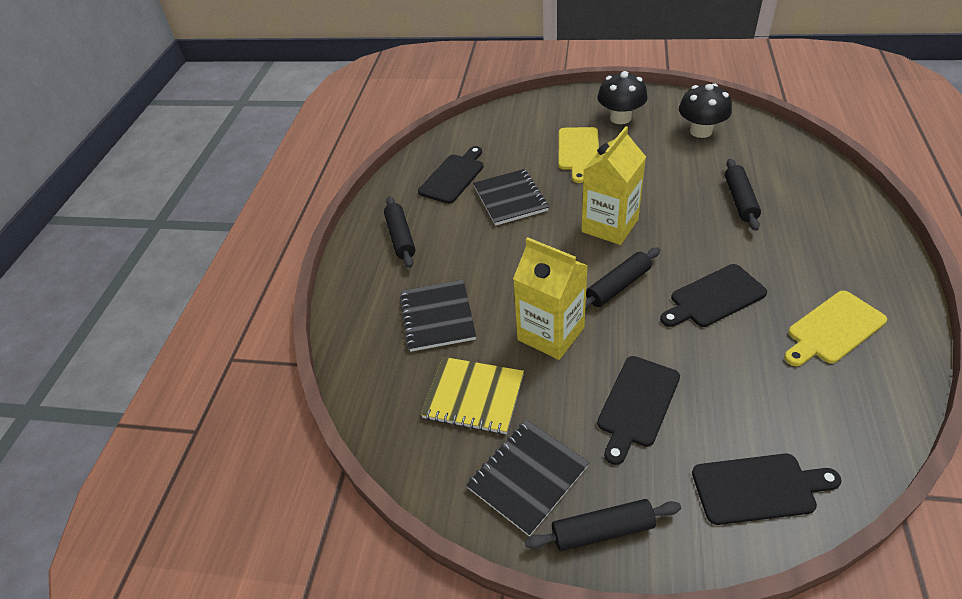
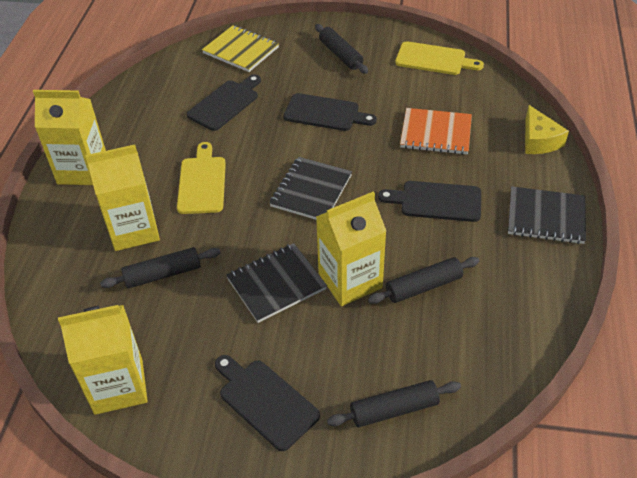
black mushroom: 2 -> 0
orange notebook: 0 -> 1
yellow carton: 2 -> 4
yellow cheese: 0 -> 1

